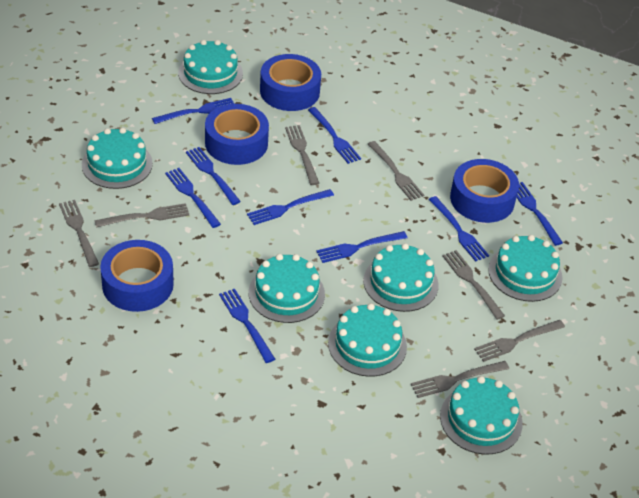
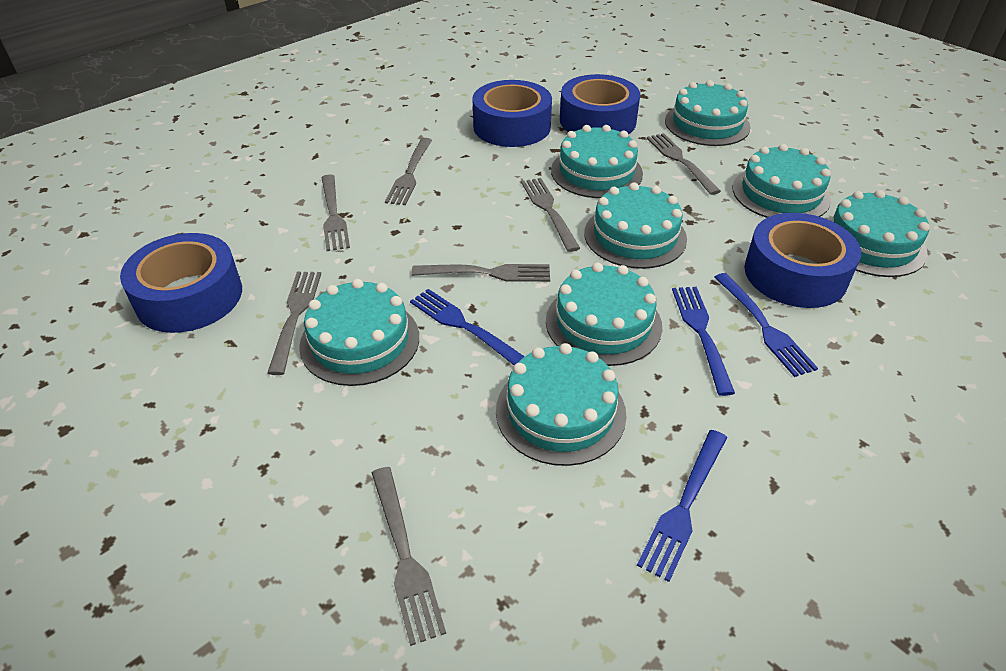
blue fork: 9 -> 4
turquoise cake: 7 -> 8

